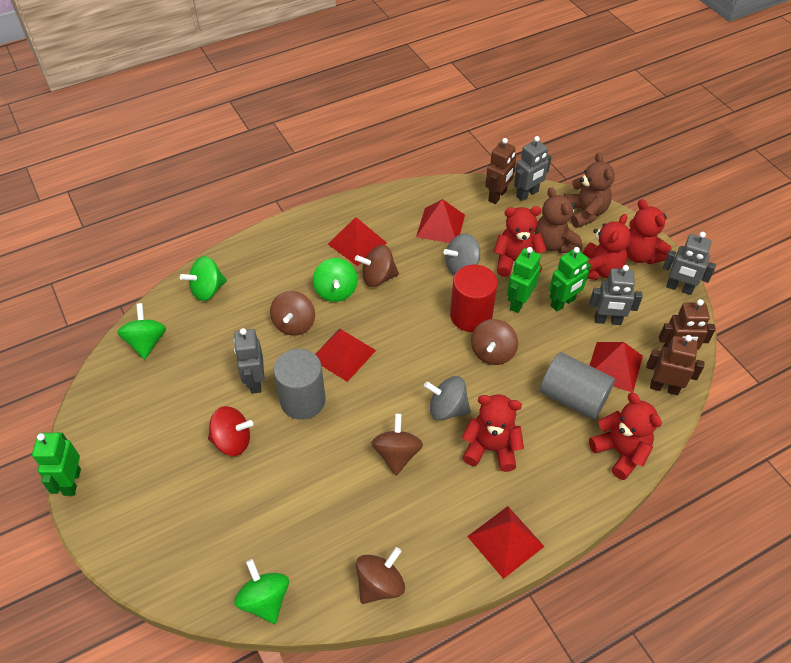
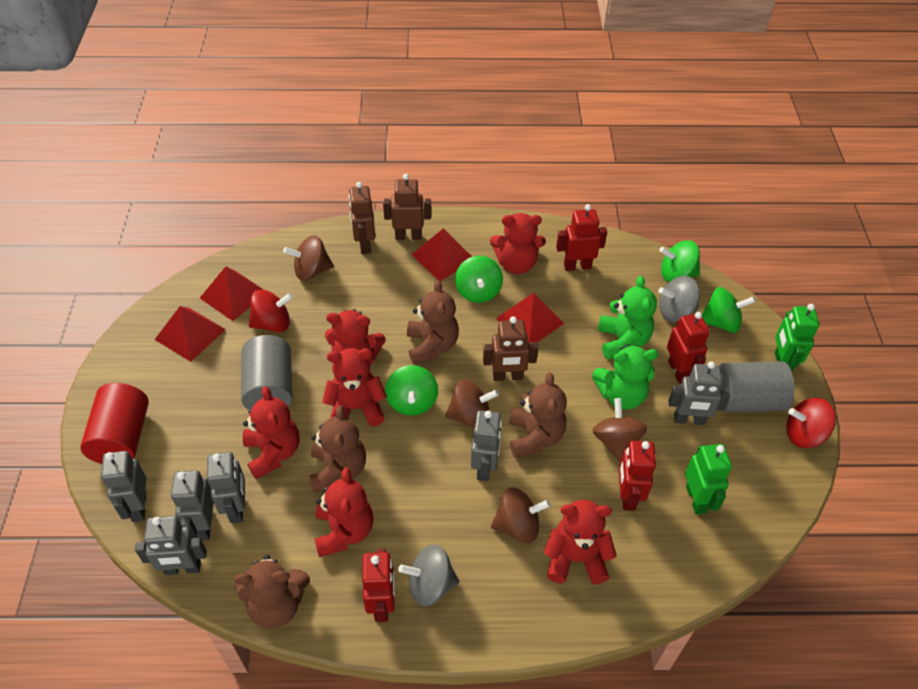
brown spinning top: 5 -> 4
brown teddy bear: 2 -> 4
green robot: 3 -> 2
green teddy bear: 0 -> 2
grey robot: 4 -> 6
red pyramid: 5 -> 4
red robot: 0 -> 4
red spinning top: 1 -> 2
red teddy bear: 5 -> 6

